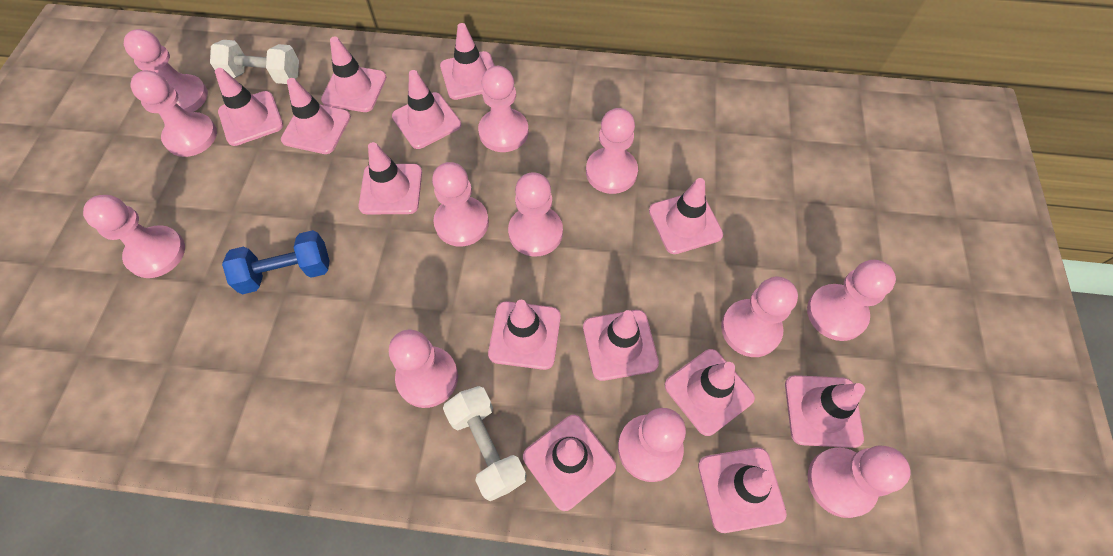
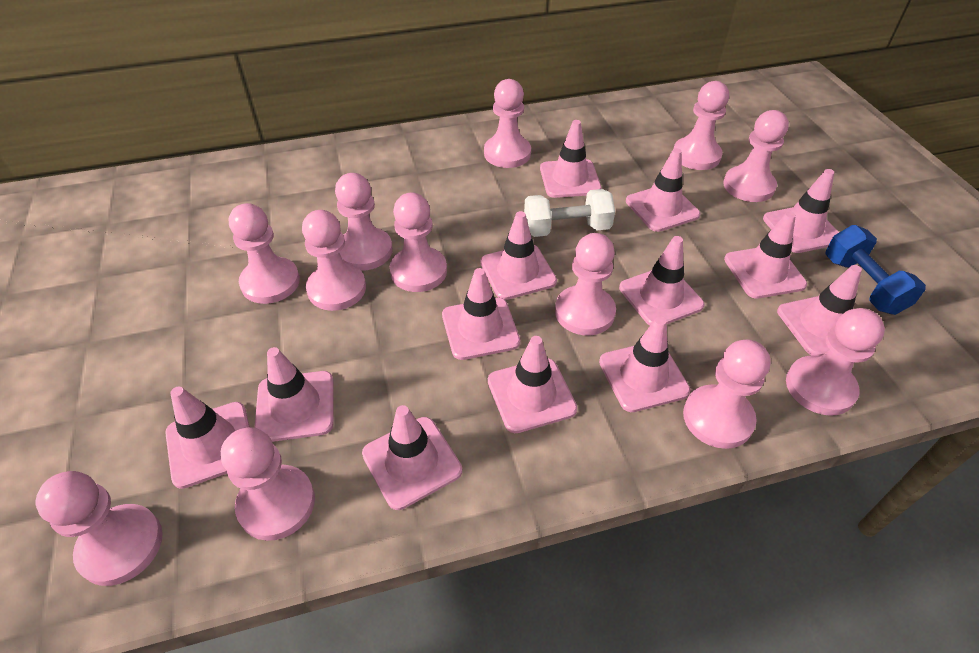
white dumbbell: 2 -> 1

